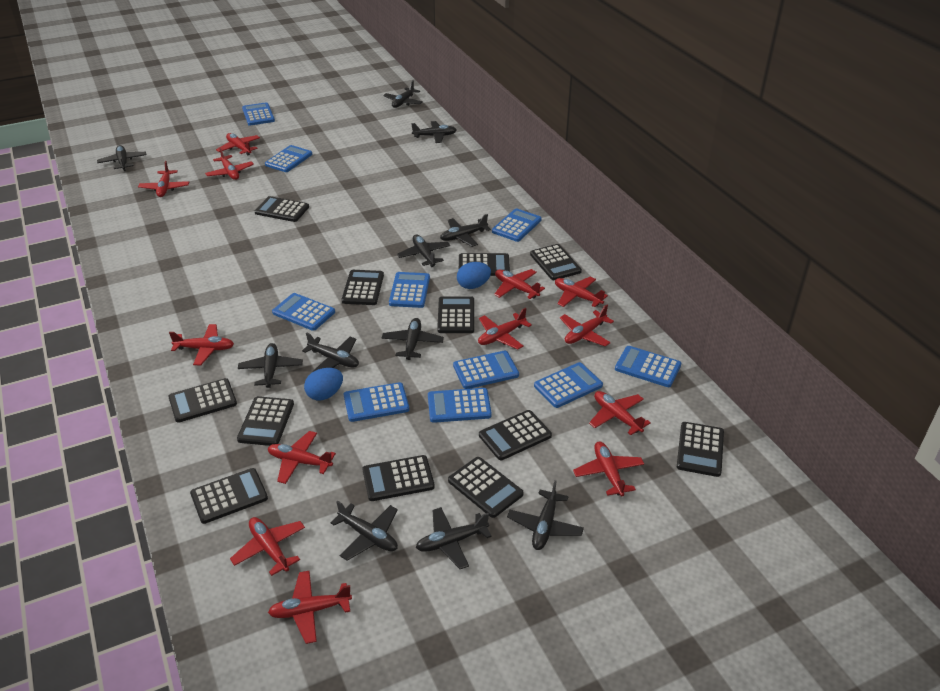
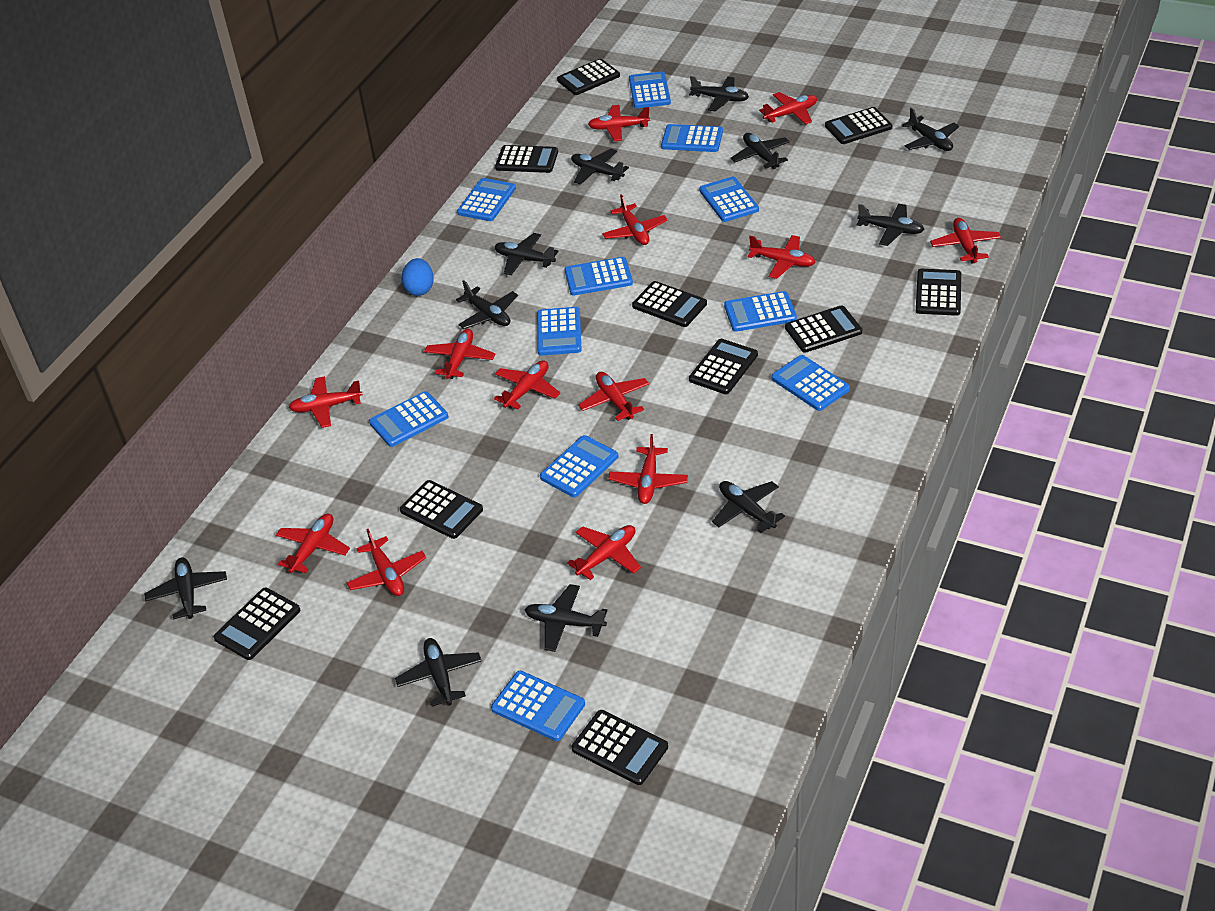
black calculator: 12 -> 10
blue calculator: 10 -> 11
blue egg: 2 -> 1

